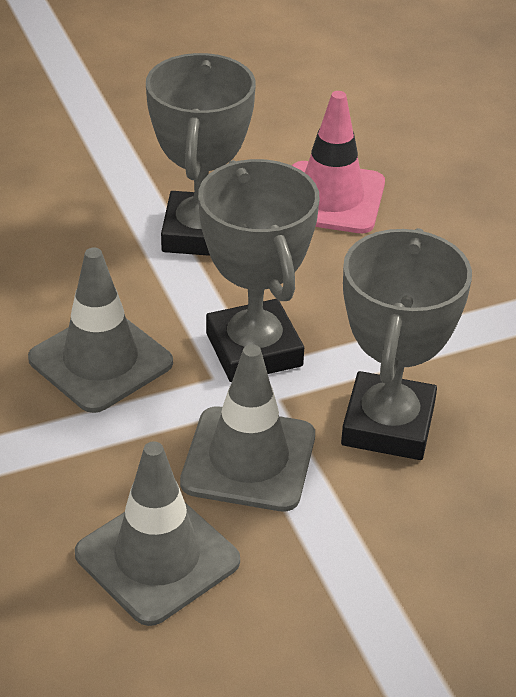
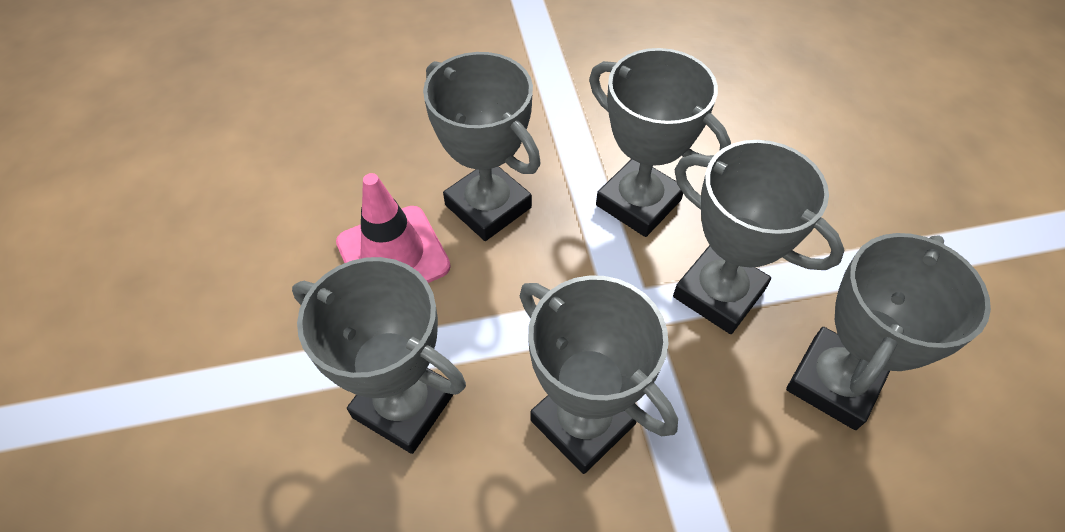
grey traffic cone: 3 -> 0
grey trophy: 3 -> 6

